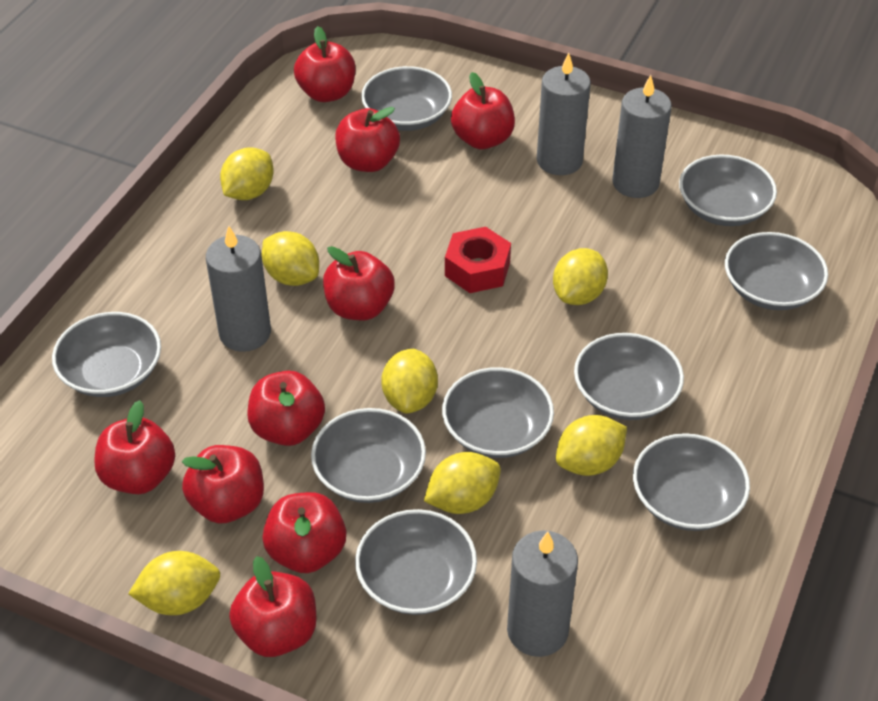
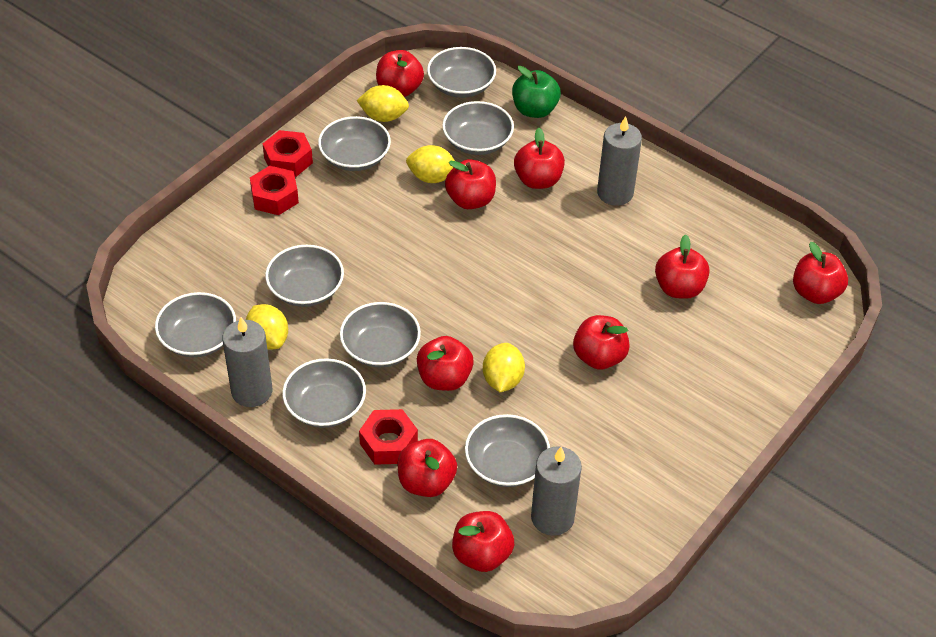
green apple: 0 -> 1
grey bowl: 9 -> 8
grey candle: 4 -> 3
red nut: 1 -> 3
yellow lemon: 7 -> 4

